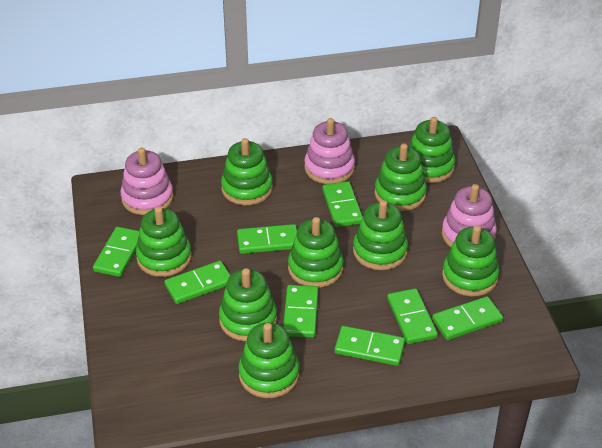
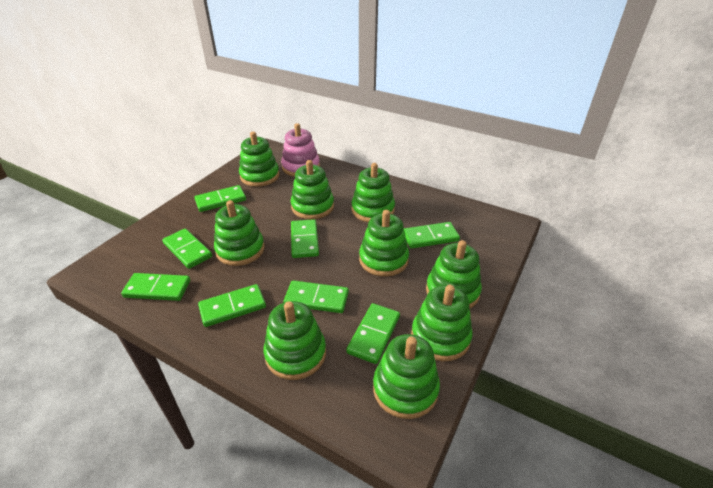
pink stacking toy: 3 -> 1

